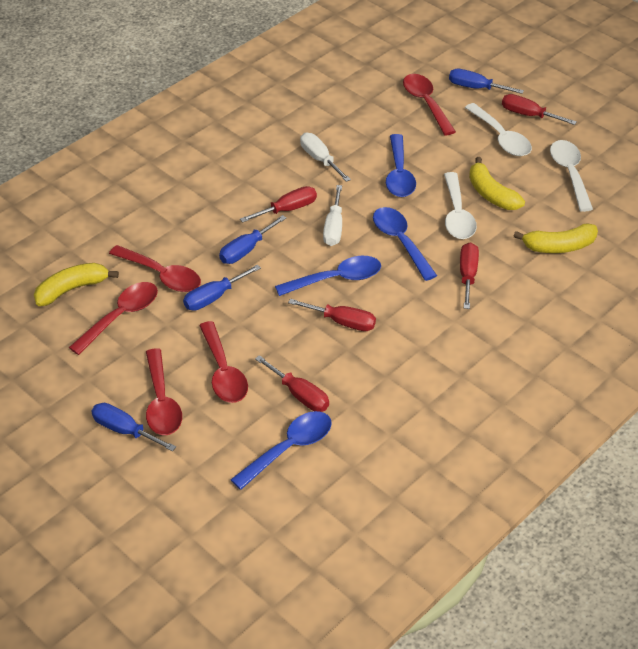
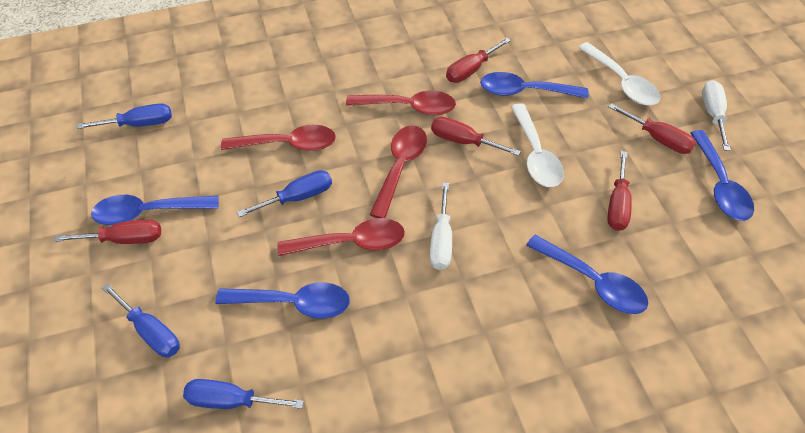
blue spoon: 4 -> 5
red spoon: 5 -> 4
white spoon: 3 -> 2
yellow banana: 3 -> 0

